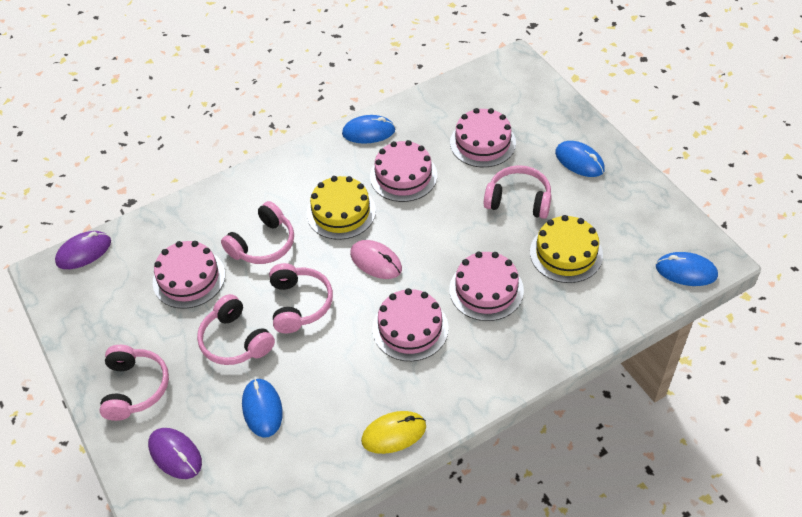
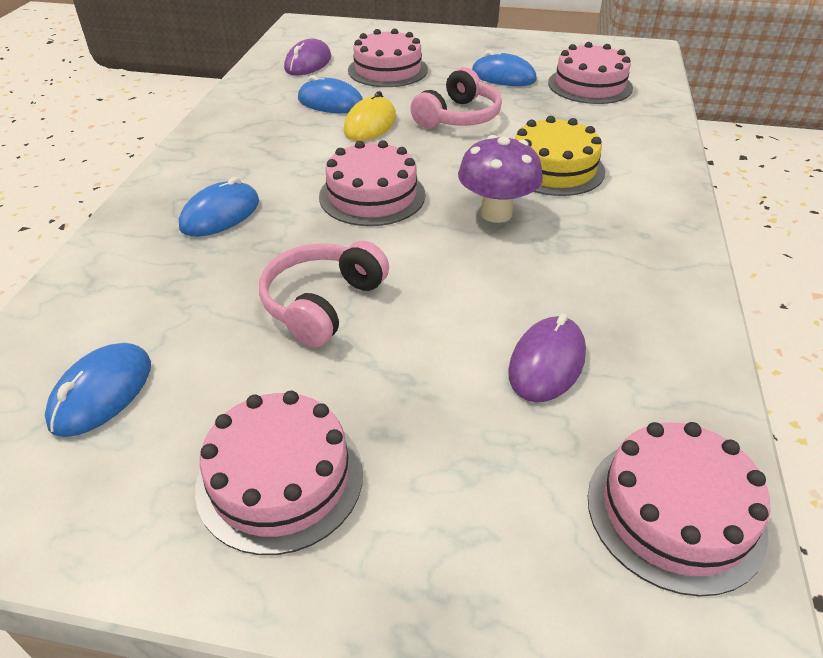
pink headphones: 5 -> 2
pink mouse: 1 -> 0
purple mushroom: 0 -> 1
yellow cake: 2 -> 1

